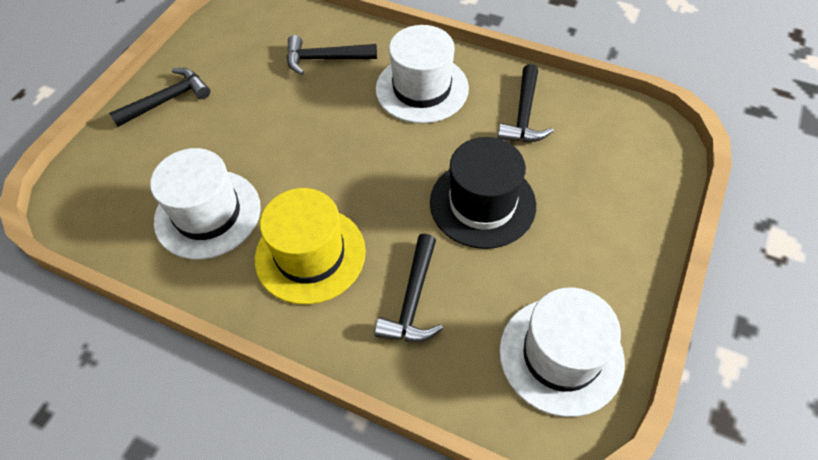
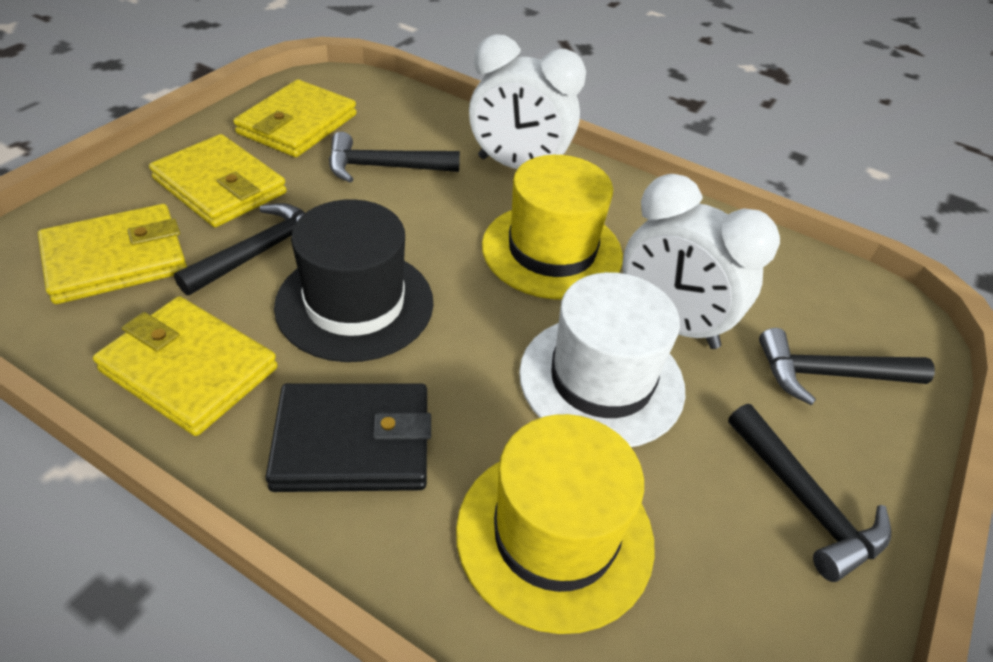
black wallet: 0 -> 1
white clock: 0 -> 2
white hat: 3 -> 1
yellow hat: 1 -> 2
yellow wallet: 0 -> 4

